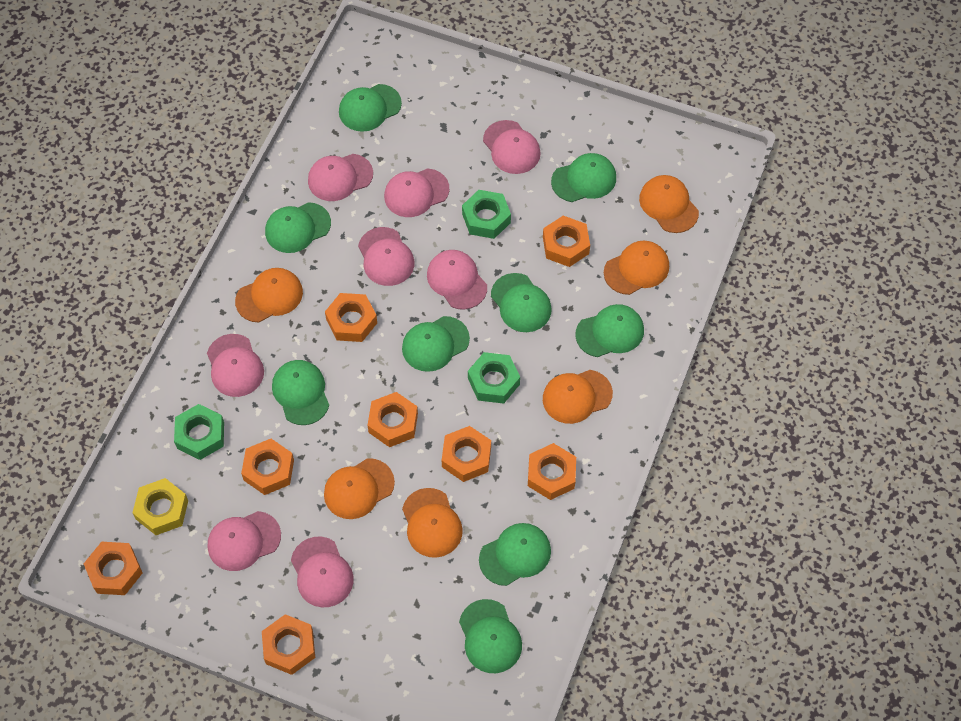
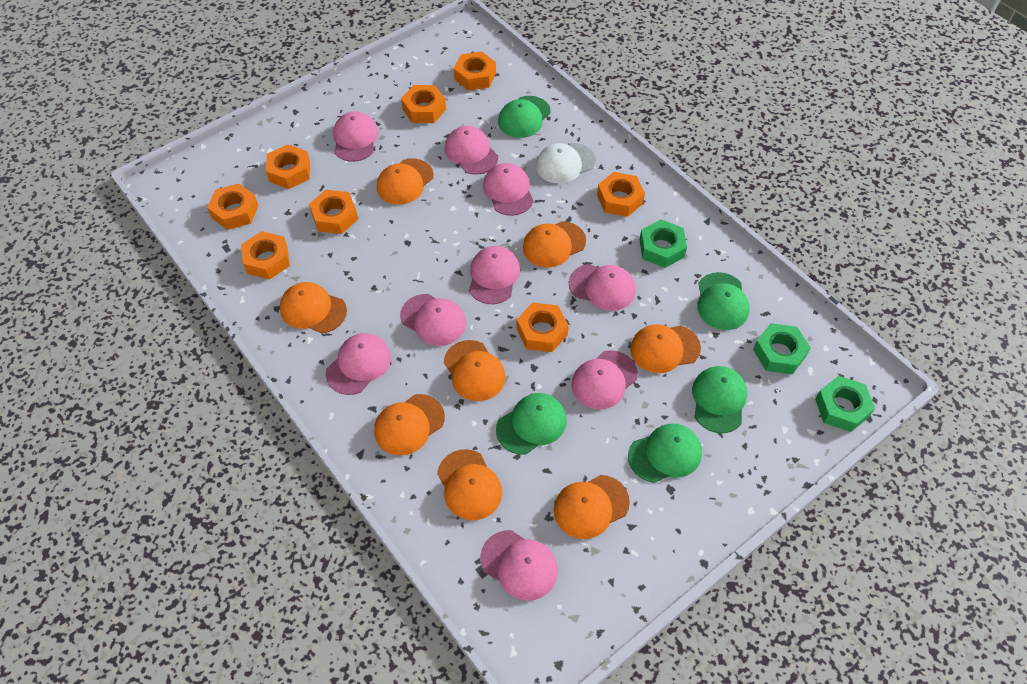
green cap: 9 -> 5
orange cap: 6 -> 8
pink cap: 8 -> 9
white cap: 0 -> 1
yellow nut: 1 -> 0

